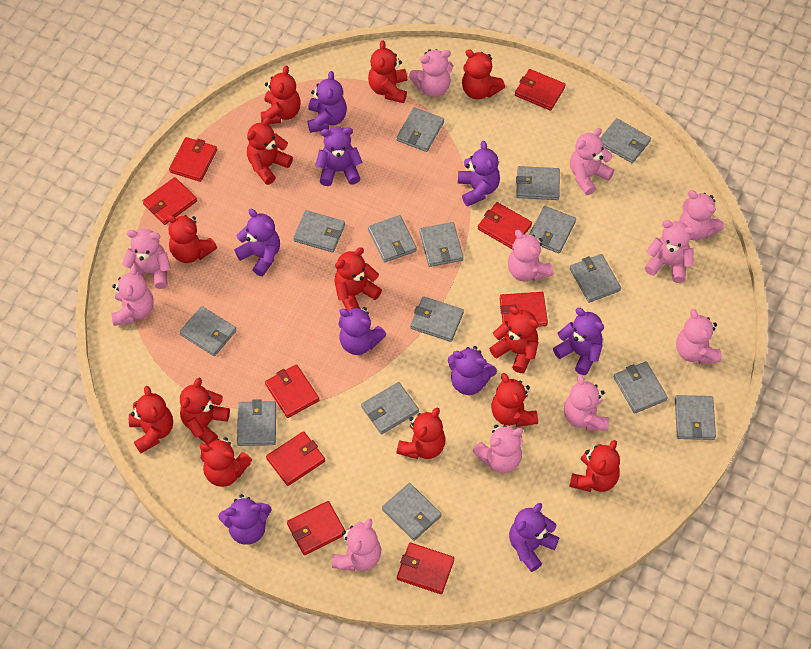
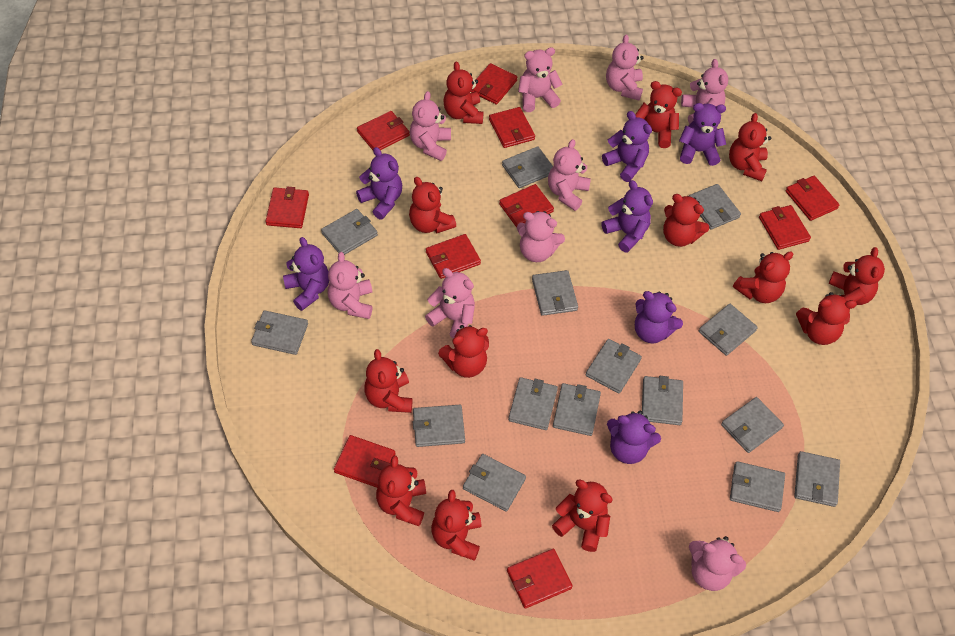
pink teddy bear: 11 -> 9
purple teddy bear: 9 -> 7
red wallet: 9 -> 10

